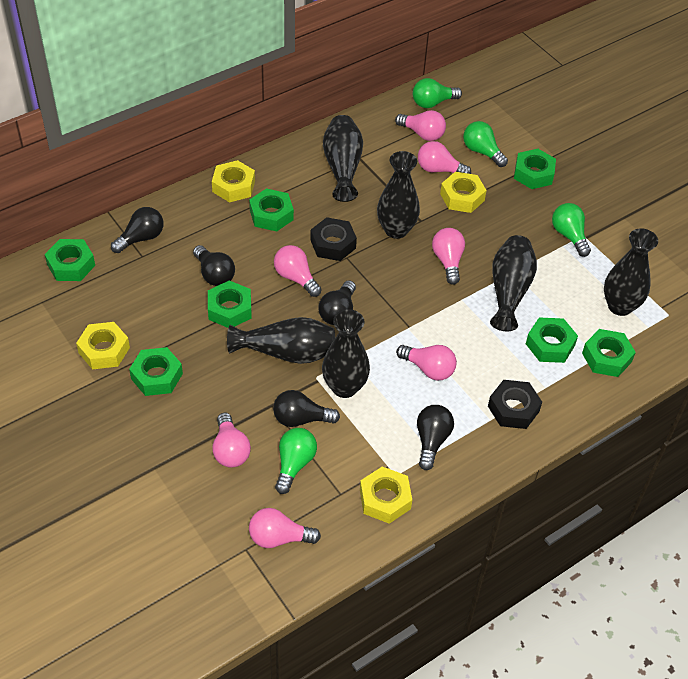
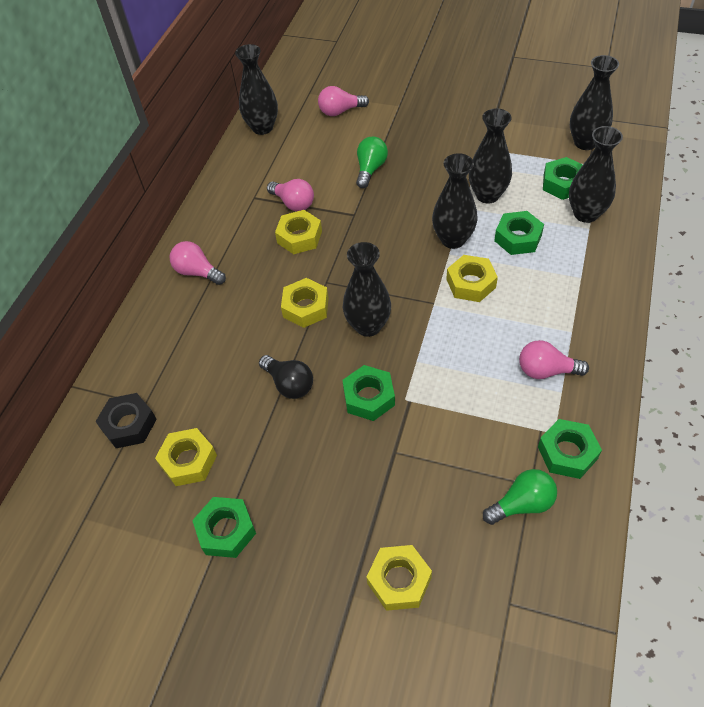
black light bulb: 5 -> 1
black nut: 2 -> 1
green light bulb: 4 -> 2
green nut: 7 -> 5
pink light bulb: 7 -> 4
yellow nut: 4 -> 5

